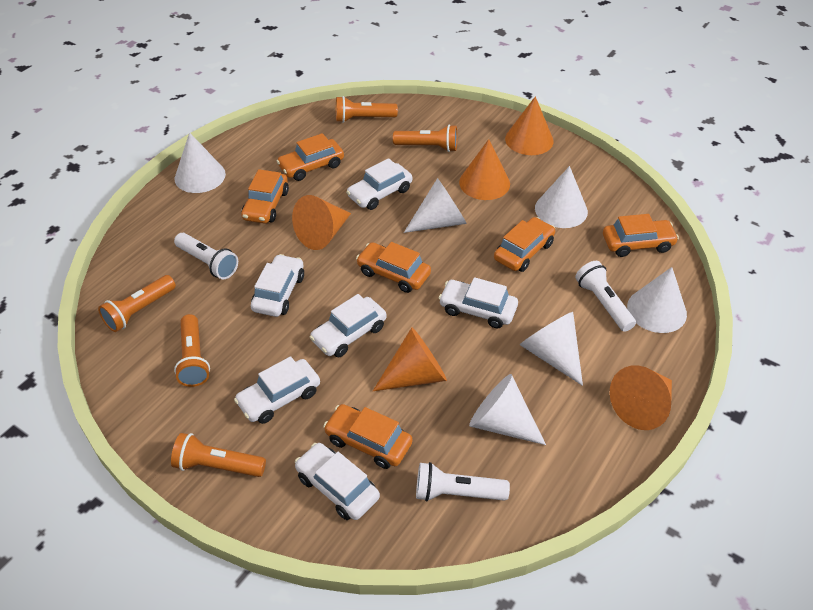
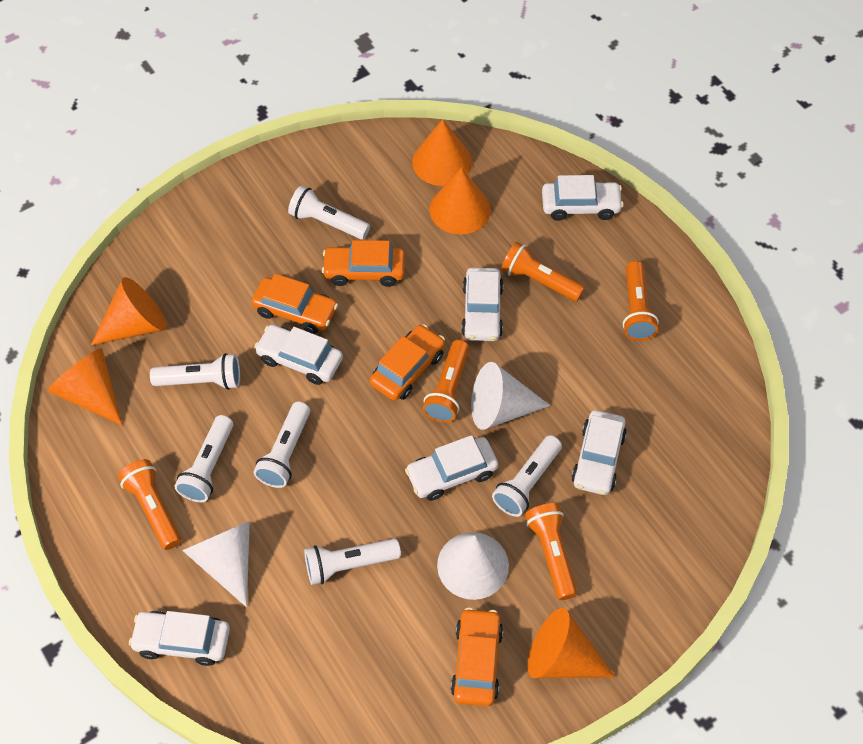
orange car: 6 -> 4
white cone: 6 -> 3
white flashlight: 3 -> 6

